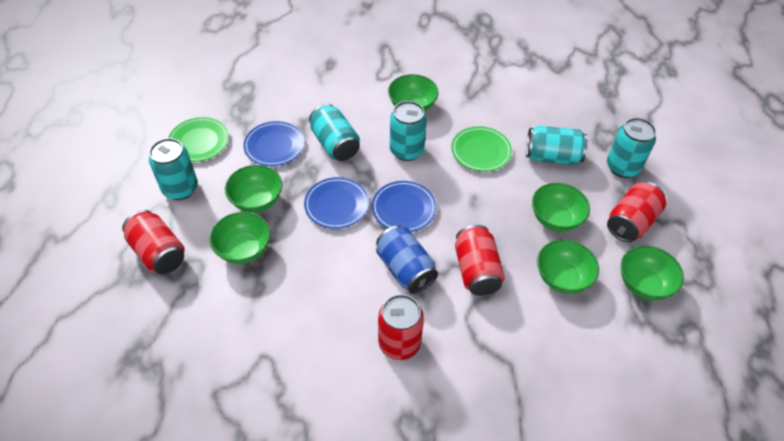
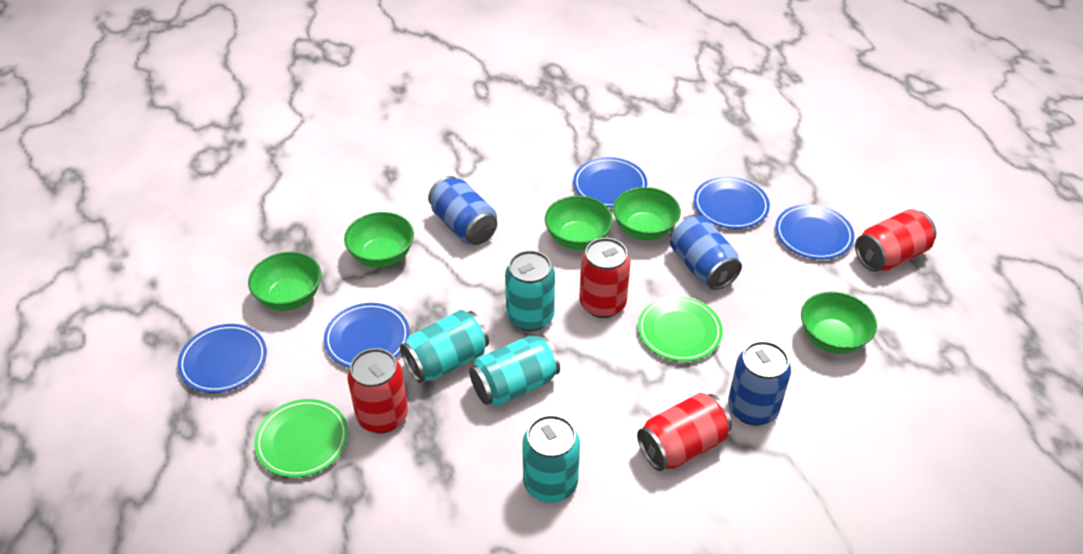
blue can: 1 -> 3
blue plate: 3 -> 5
green bowl: 6 -> 5
turquoise can: 5 -> 4

